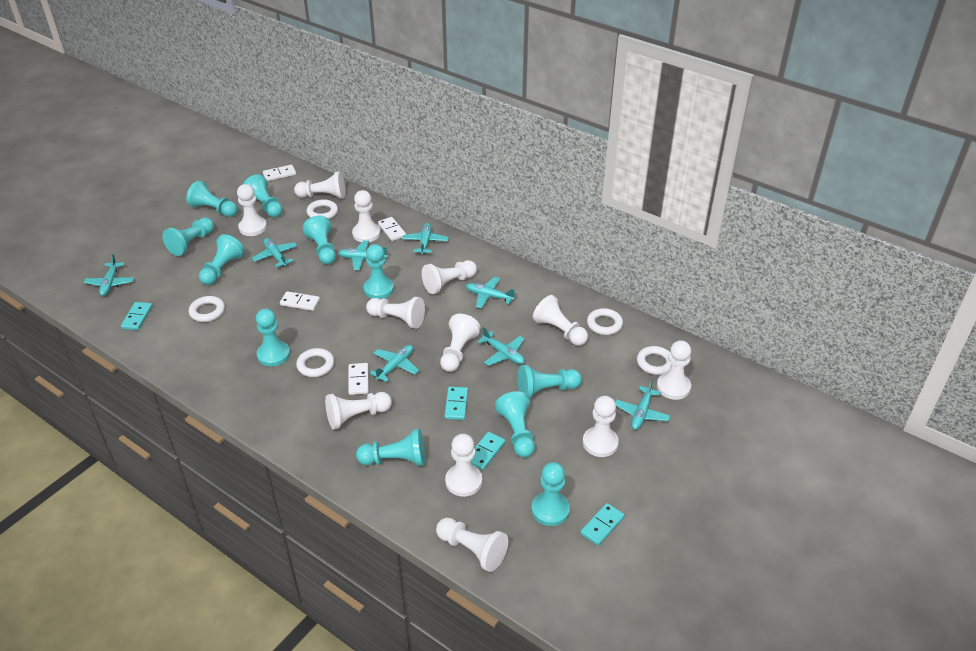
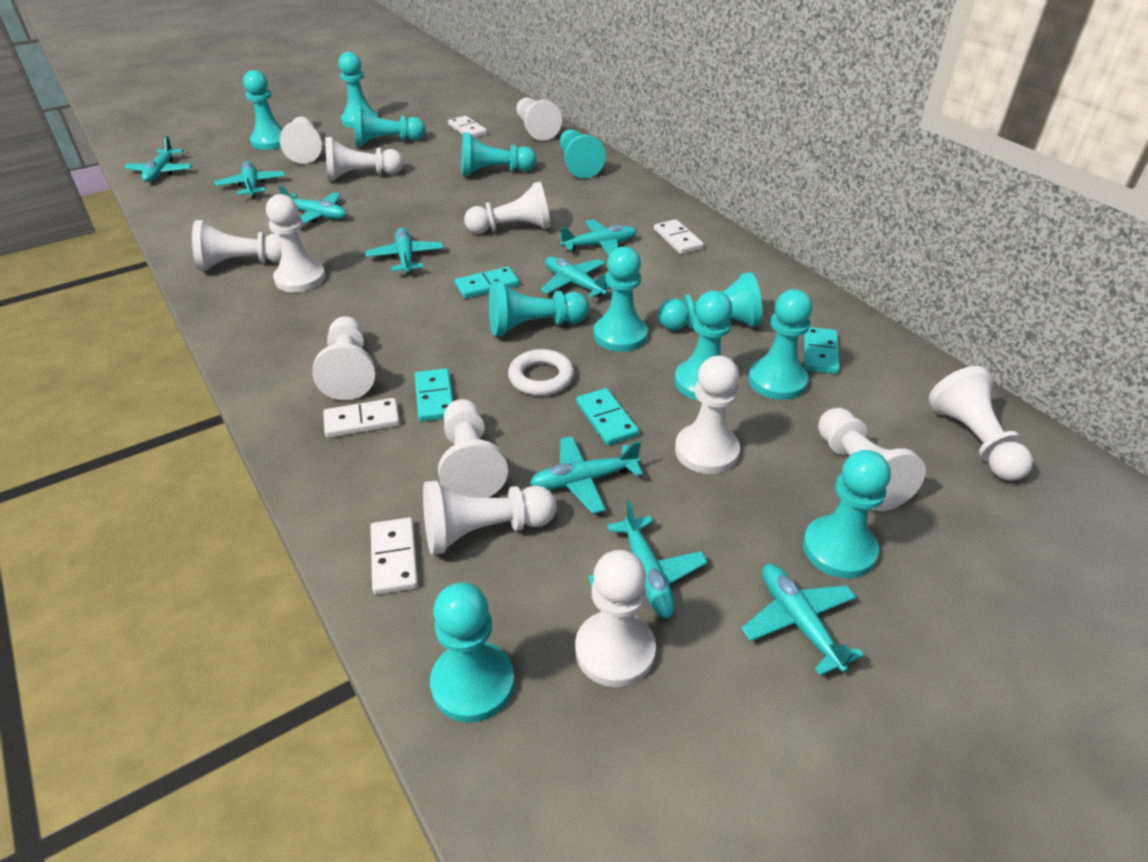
turquoise pawn: 11 -> 12
turquoise plane: 8 -> 9
white pawn: 12 -> 13
white ring: 5 -> 1

